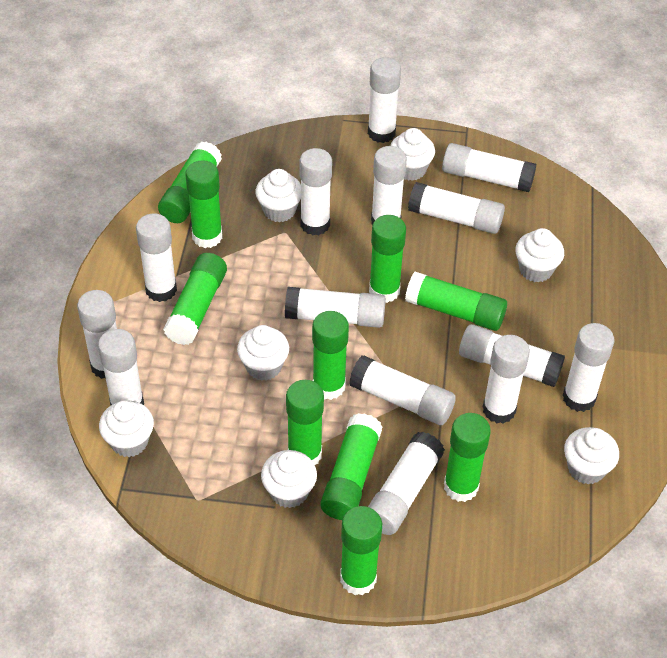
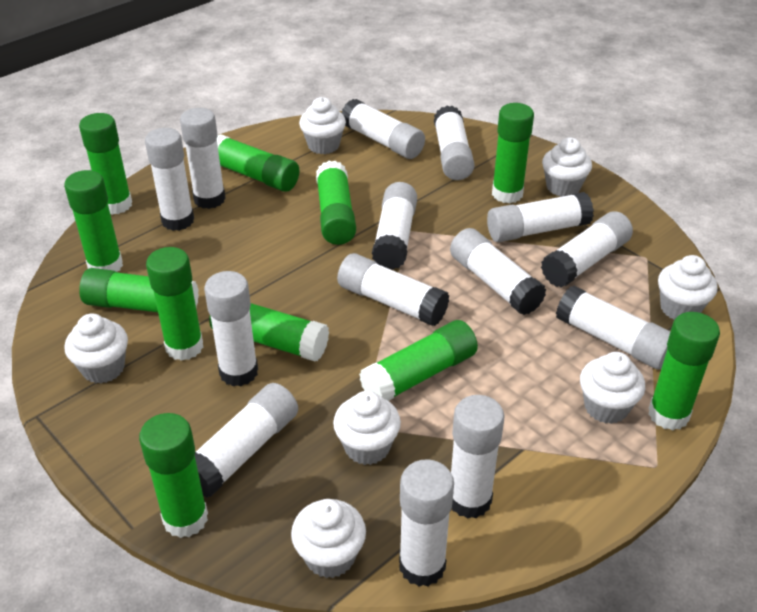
green glue stick: 10 -> 11

